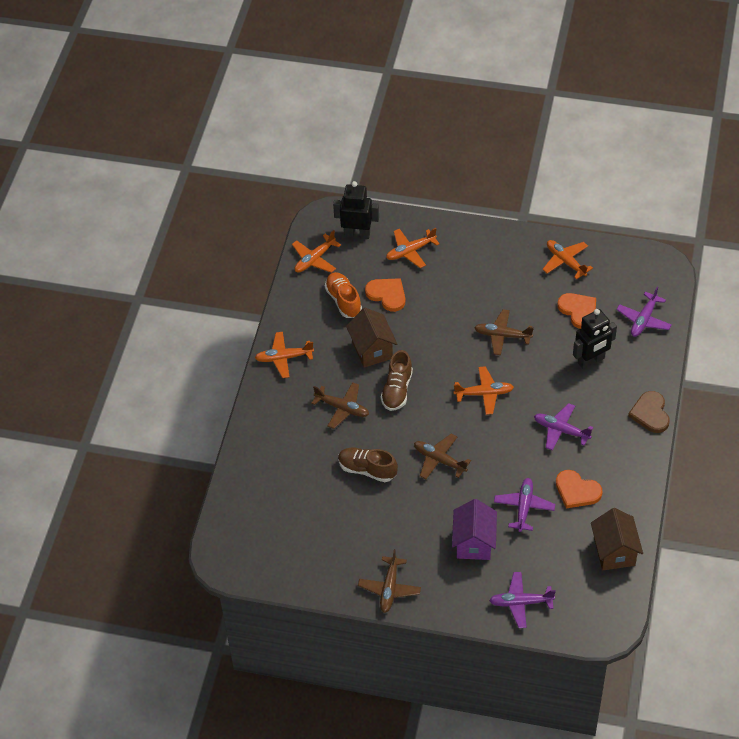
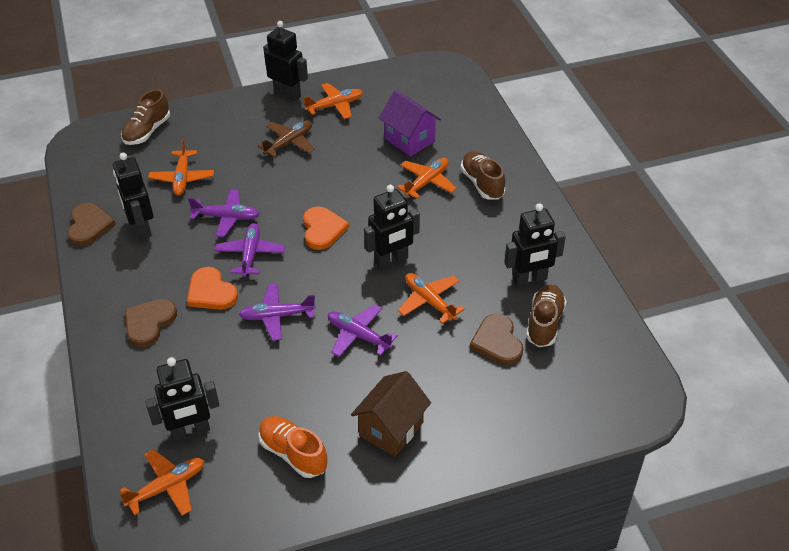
black robot: 2 -> 5
brown heart: 1 -> 3
brown house: 2 -> 1
brown plane: 4 -> 1
brown shoe: 2 -> 3
orange heart: 3 -> 2

